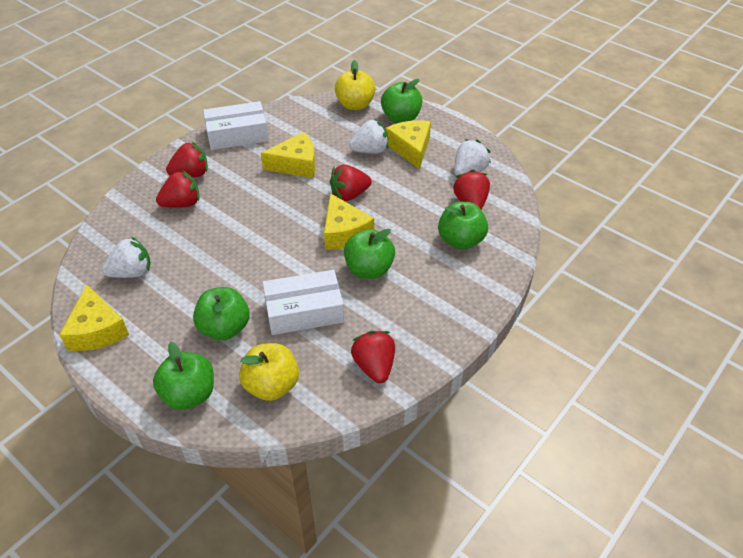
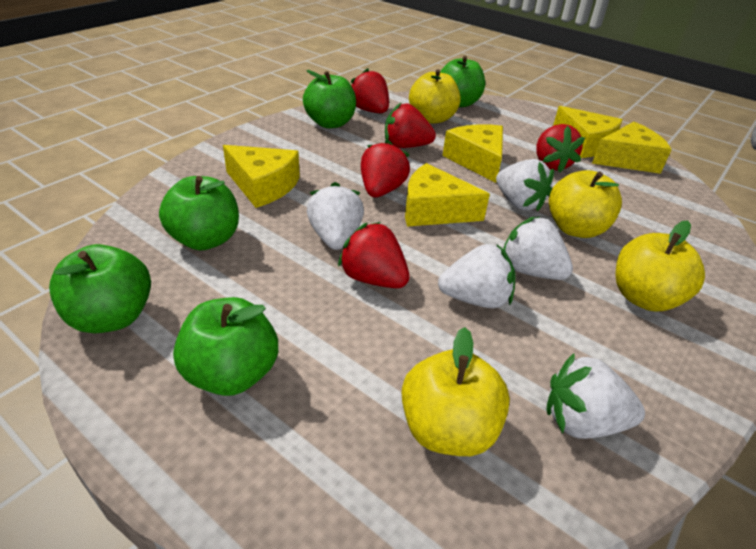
white box: 2 -> 0
white strawberry: 3 -> 5
yellow apple: 2 -> 4
yellow cheese: 4 -> 5

